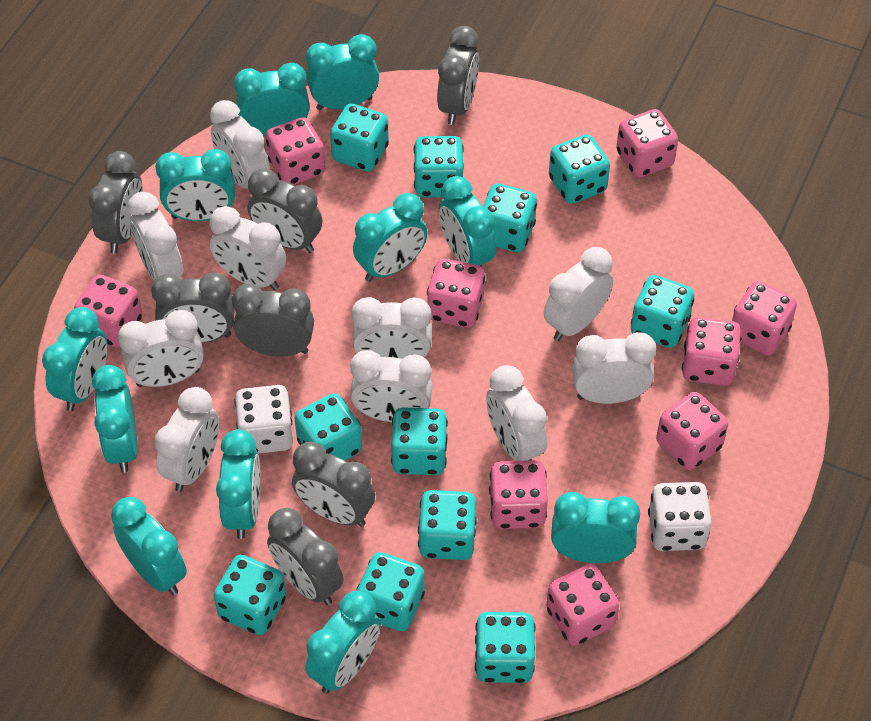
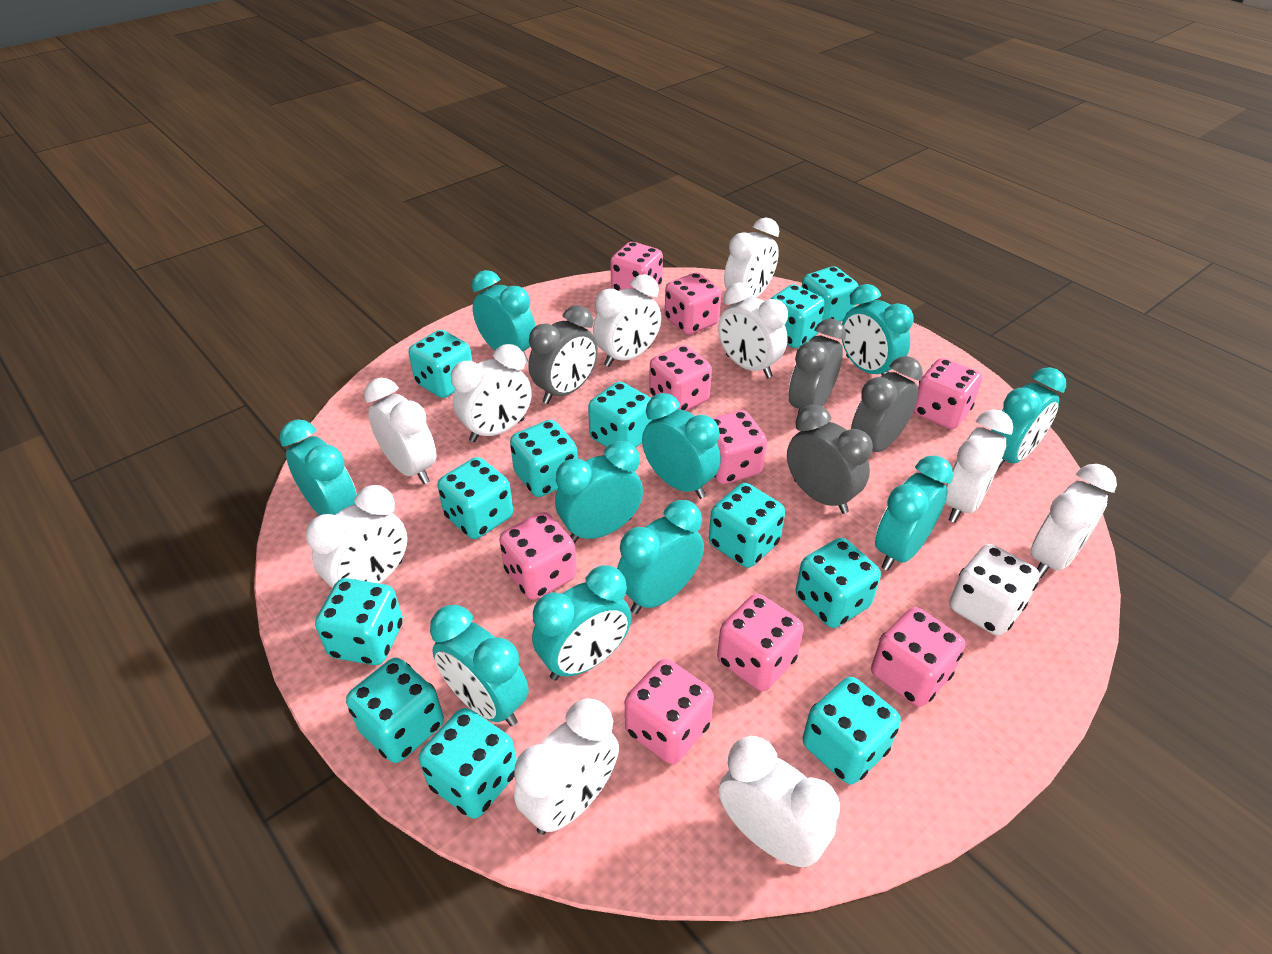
grey clock: 7 -> 4
turquoise clock: 11 -> 10
turquoise dice: 11 -> 12
white dice: 2 -> 1

